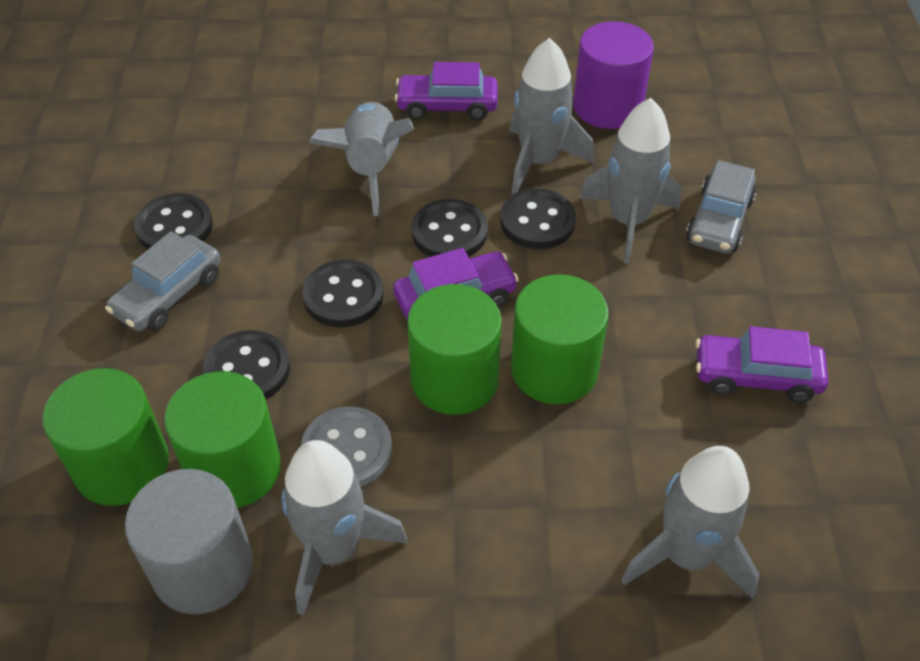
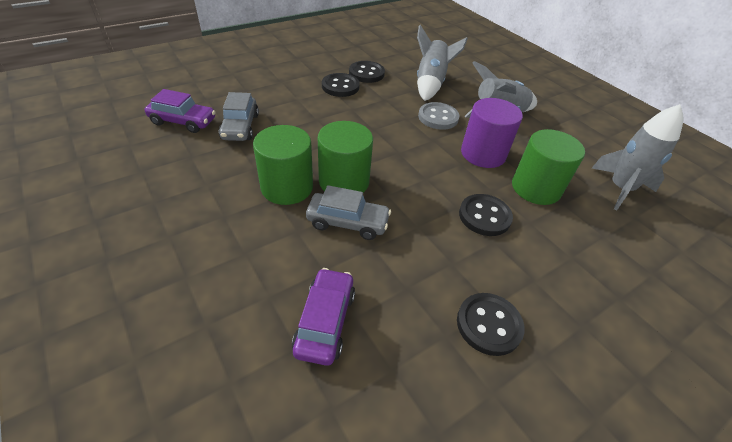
black button: 5 -> 4
green cylinder: 4 -> 3
grey cylinder: 1 -> 0
grey rocket: 5 -> 3
purple car: 3 -> 2

